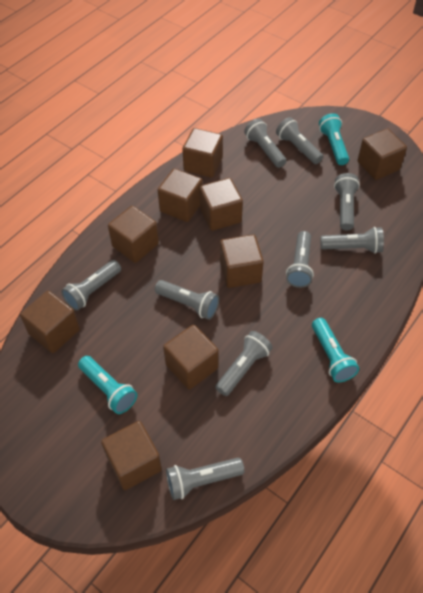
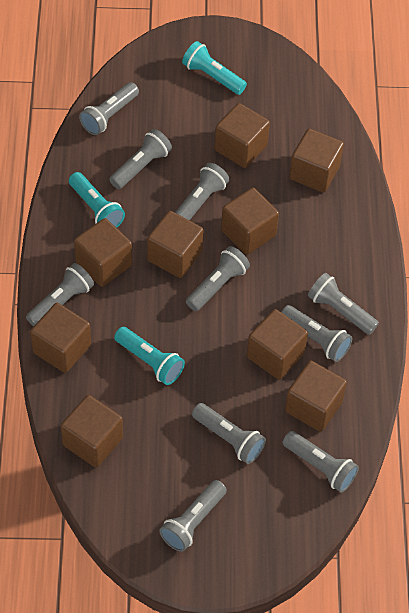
grey flashlight: 9 -> 10

